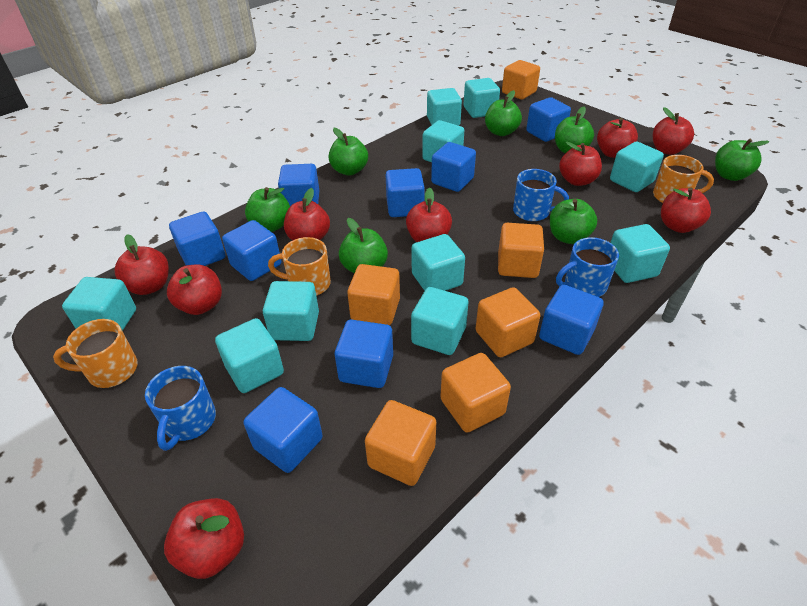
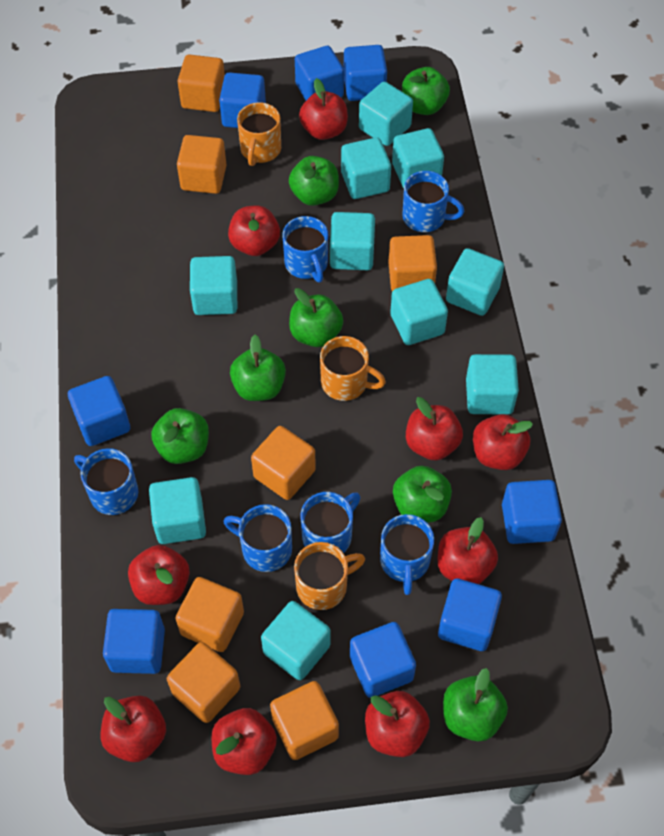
blue cube: 9 -> 8
blue mug: 3 -> 6
orange cube: 6 -> 7

